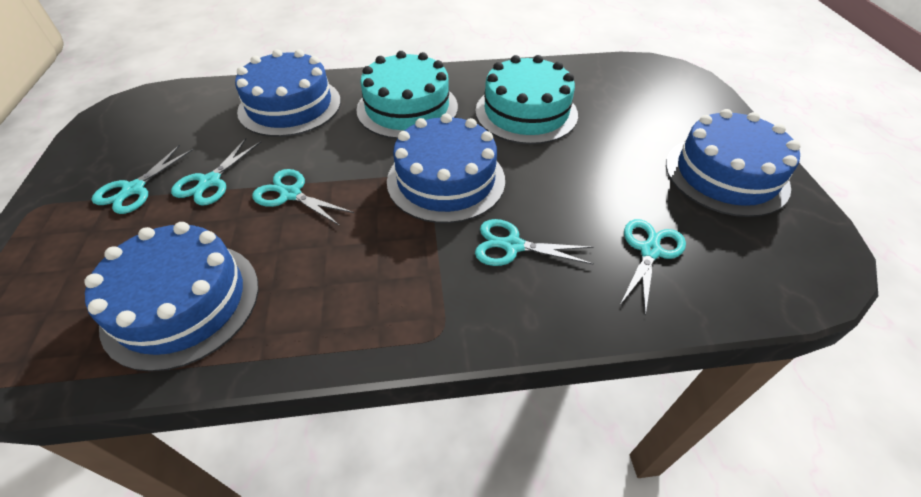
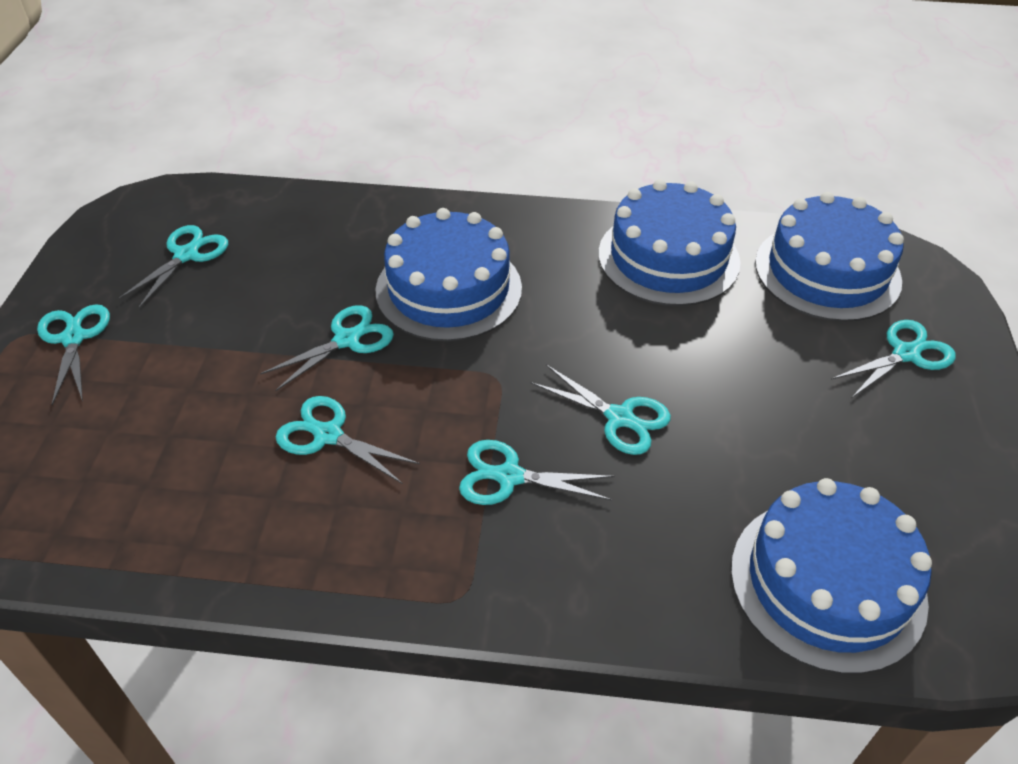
turquoise cake: 2 -> 0
turquoise scissors: 5 -> 7

